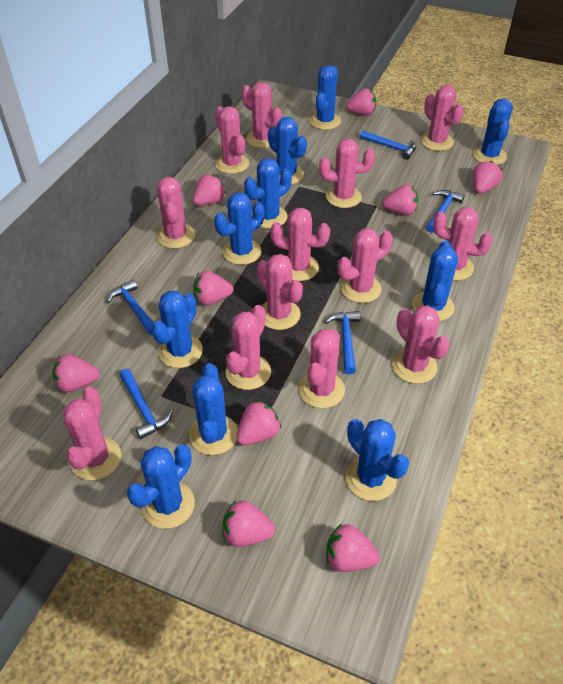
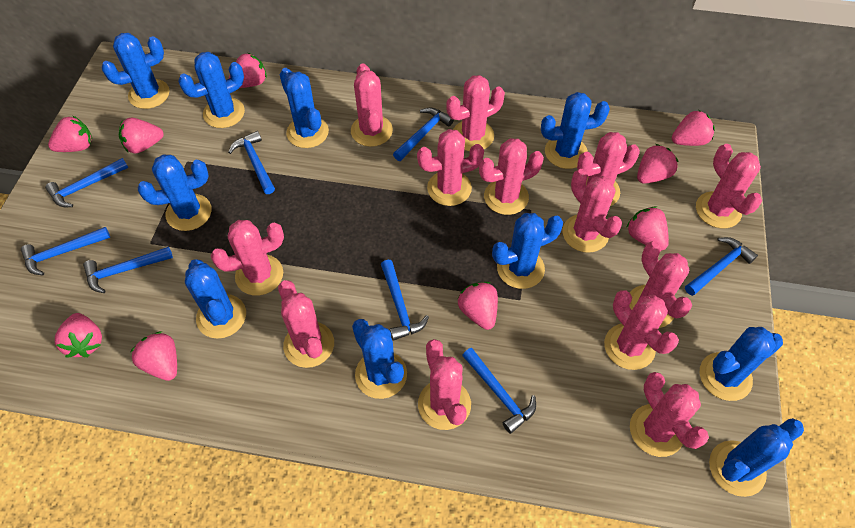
blue hammer: 5 -> 8

